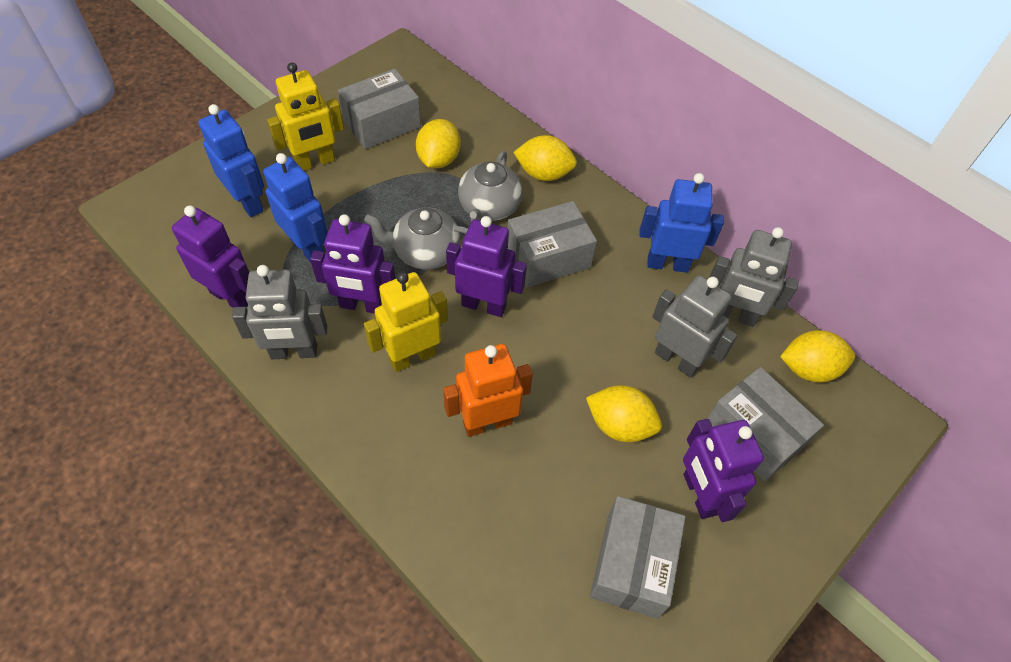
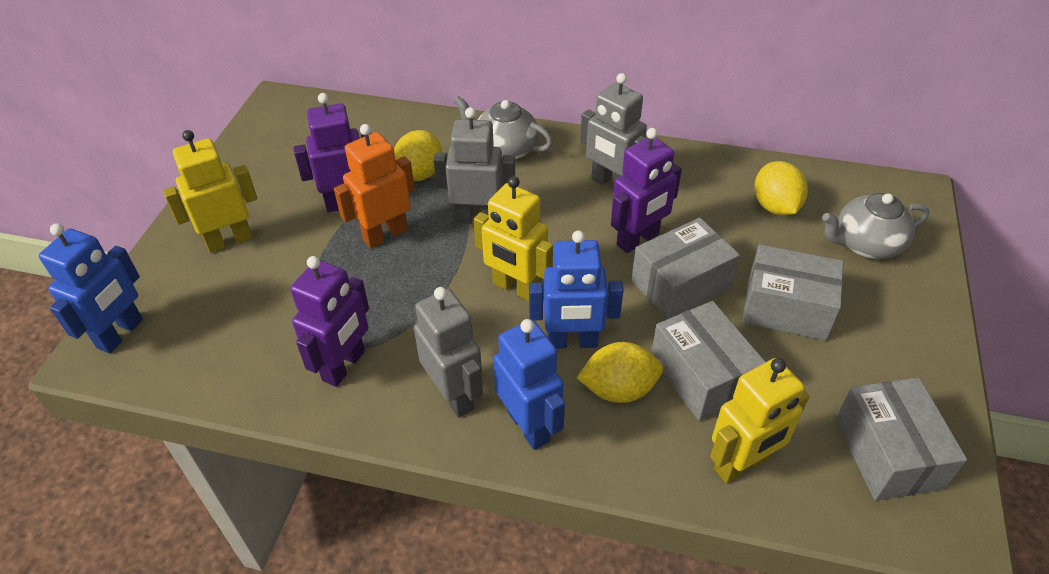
purple robot: 4 -> 3
yellow lemon: 4 -> 3
yellow robot: 2 -> 3

